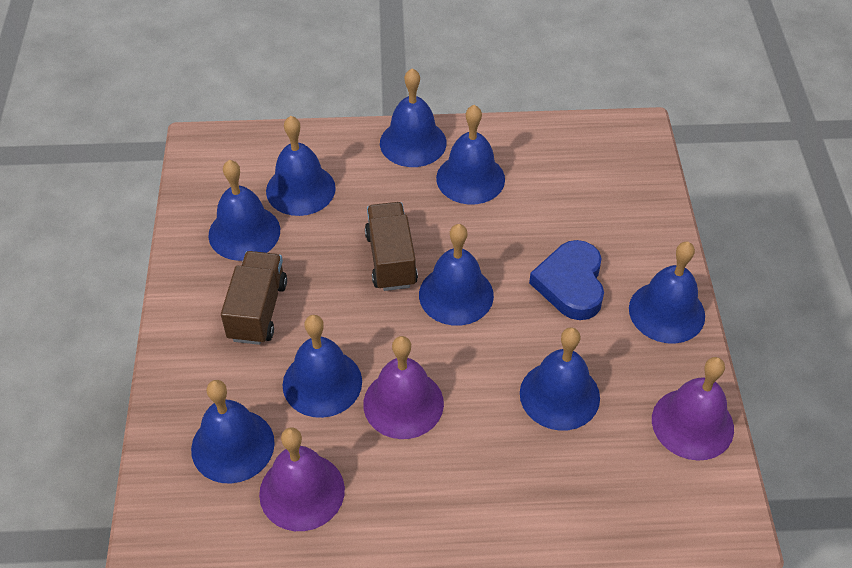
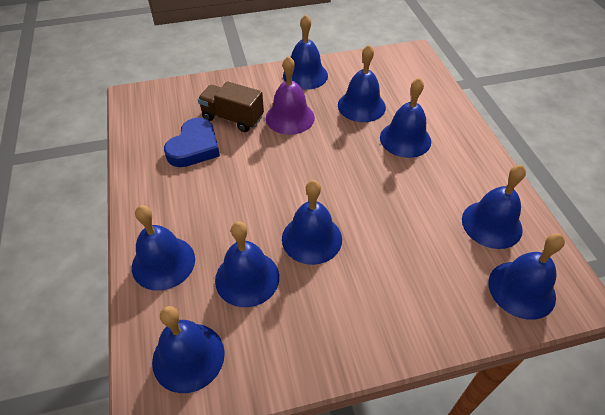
brown truck: 2 -> 1
purple bell: 3 -> 1

